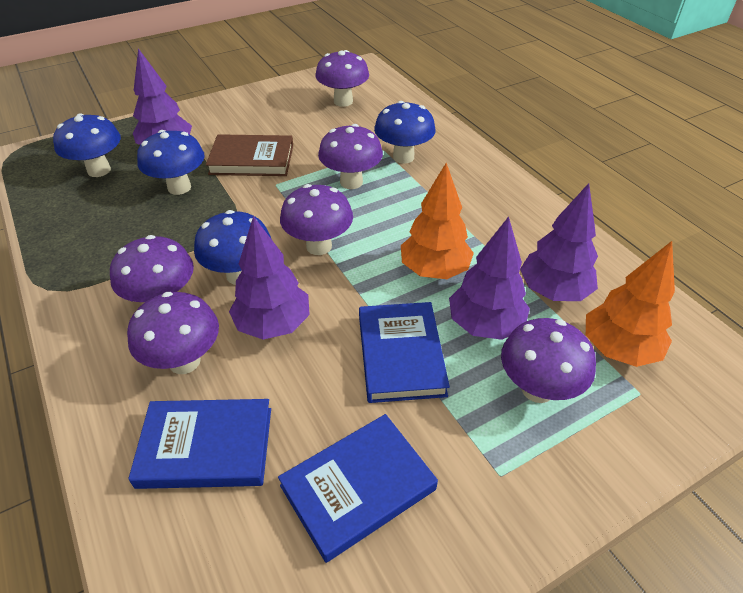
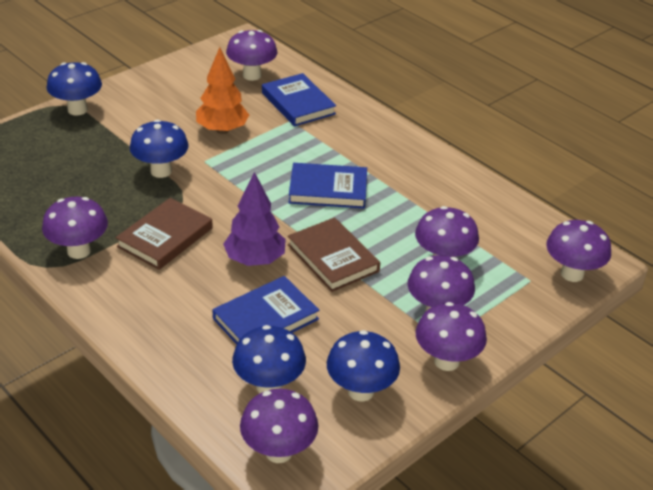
brown book: 1 -> 2
orange tree: 2 -> 1
purple mushroom: 6 -> 7
purple tree: 4 -> 1

